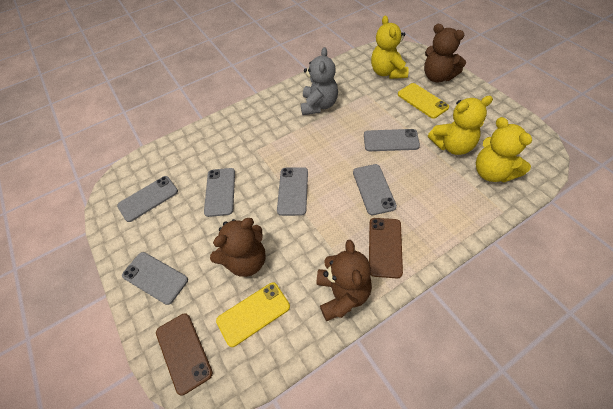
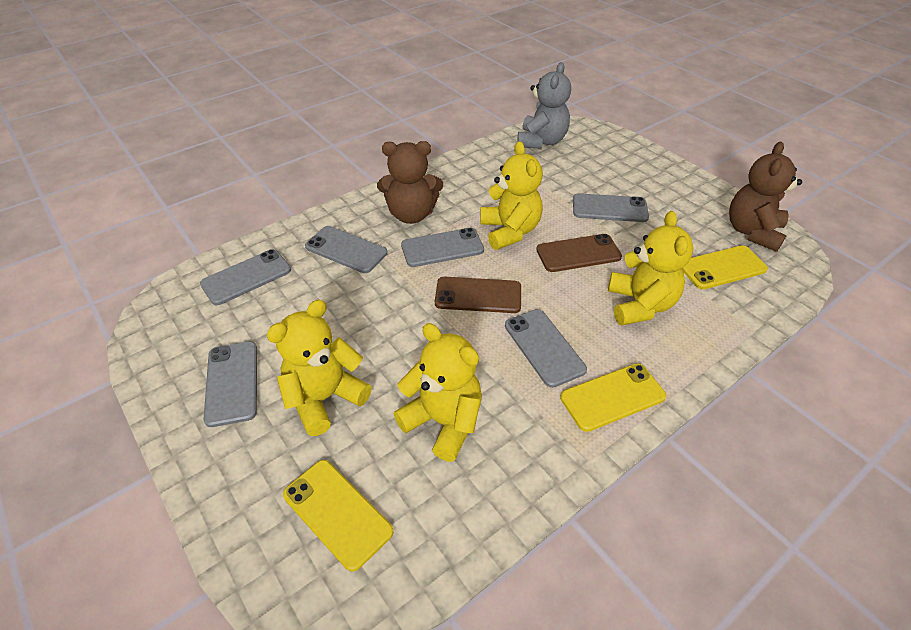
brown teddy bear: 3 -> 2
yellow phone: 2 -> 3
yellow teddy bear: 3 -> 4

